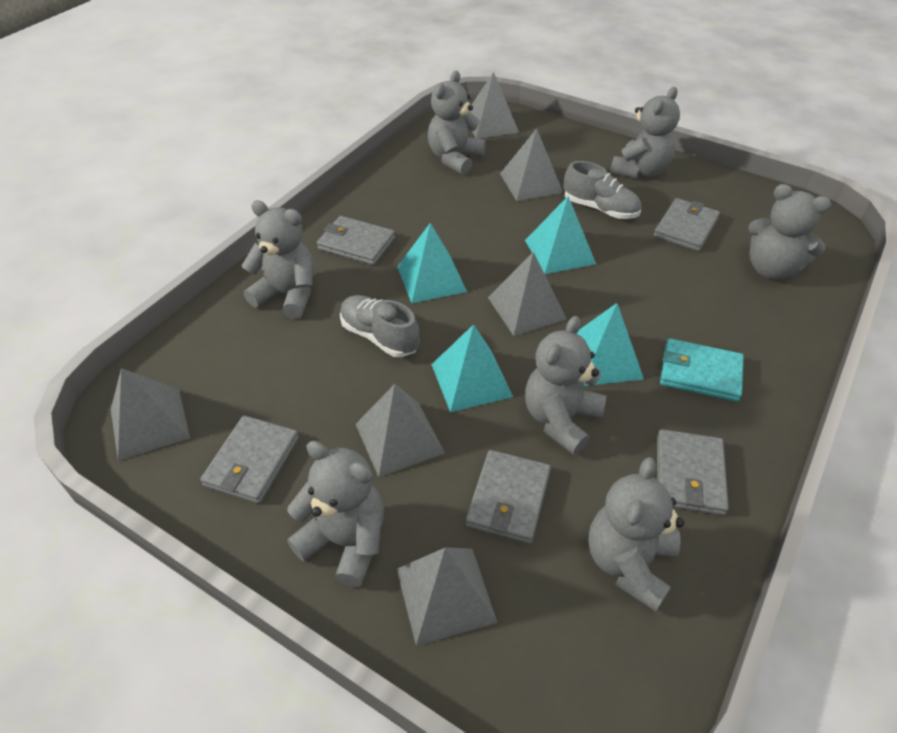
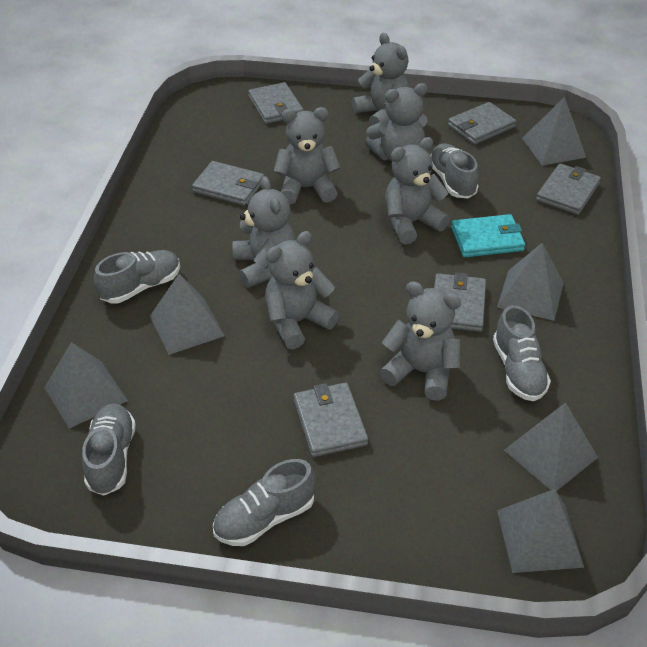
grey shoe: 2 -> 5
grey wallet: 5 -> 6
turquoise pyramid: 4 -> 0

